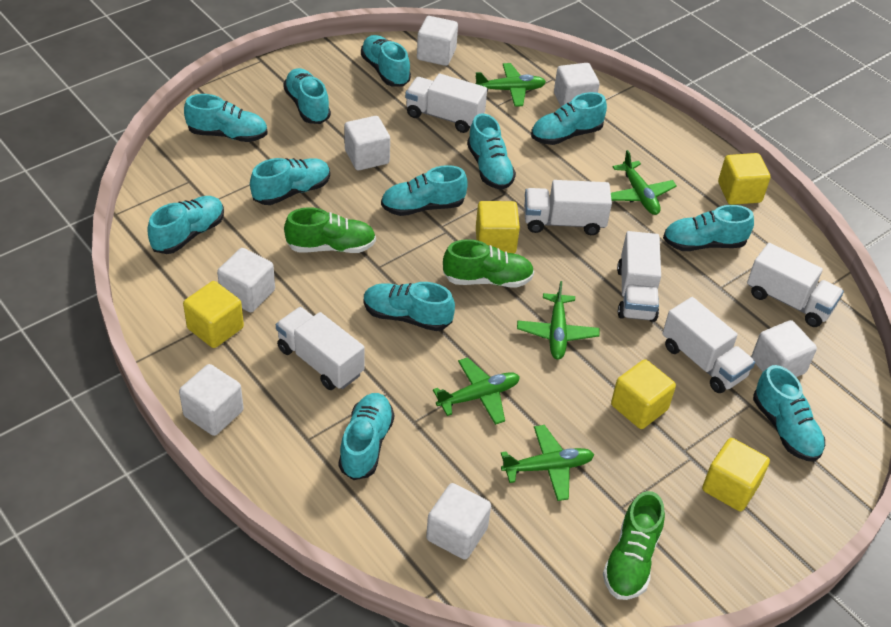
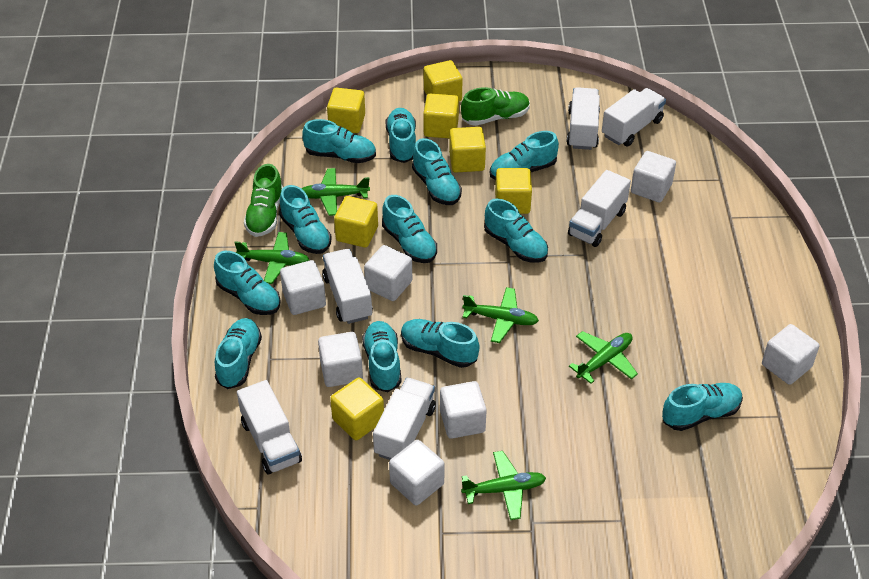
green shoe: 3 -> 2
yellow cube: 5 -> 7

